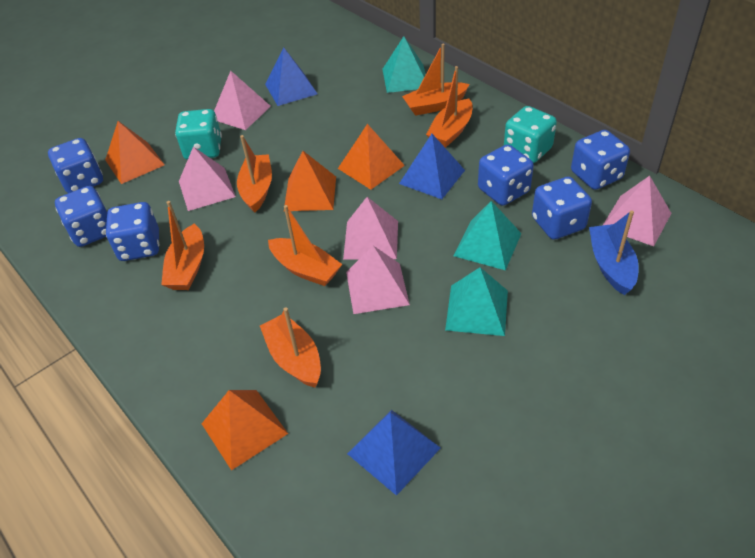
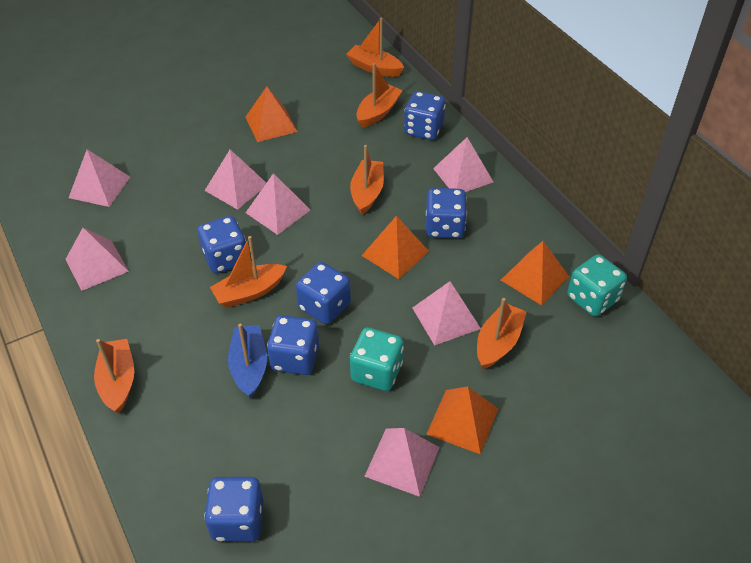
blue pyramid: 3 -> 0
pink pyramid: 5 -> 7
turquoise pyramid: 3 -> 0

